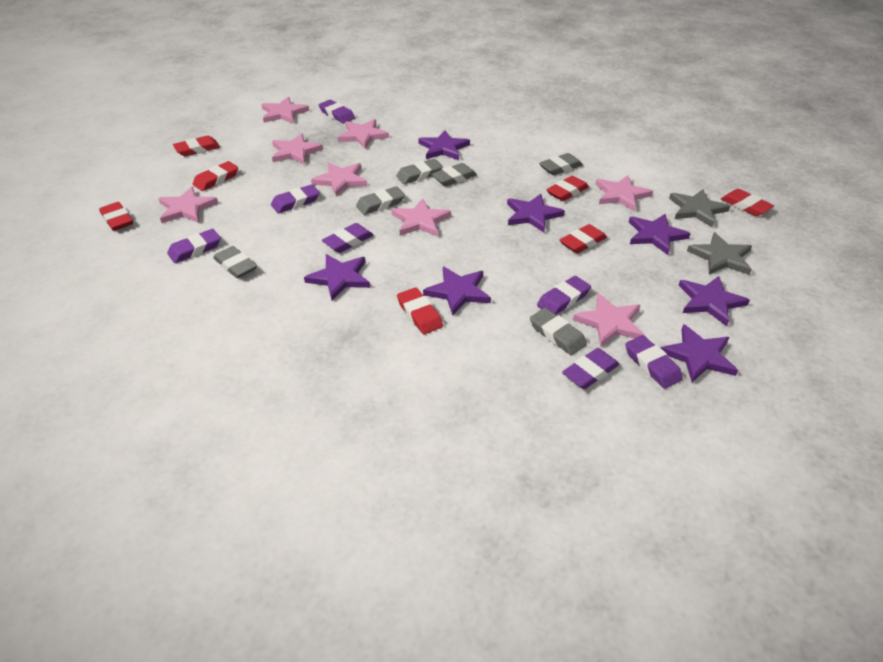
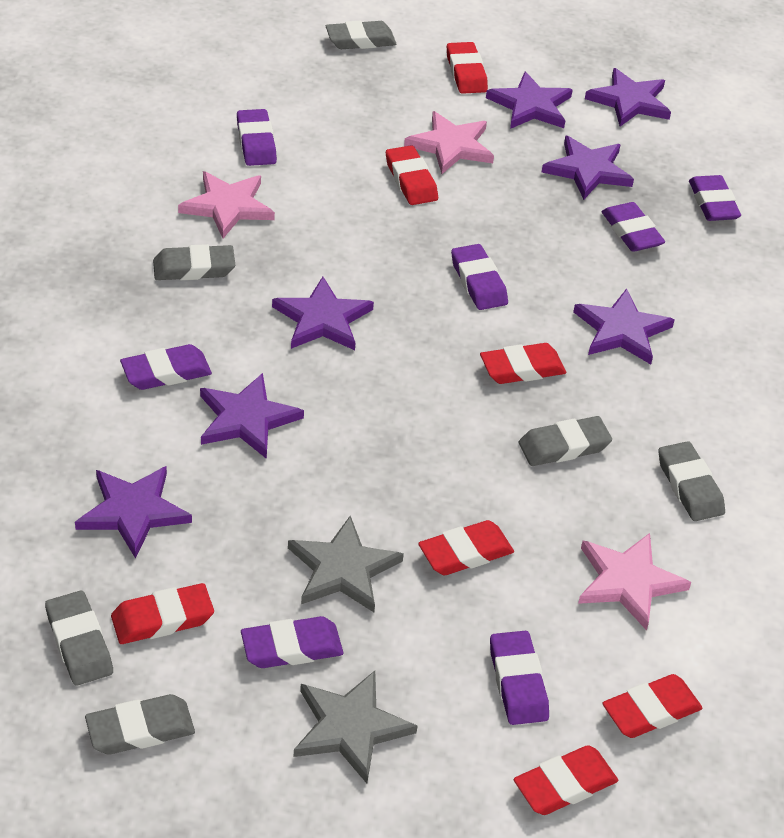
pink star: 8 -> 3

